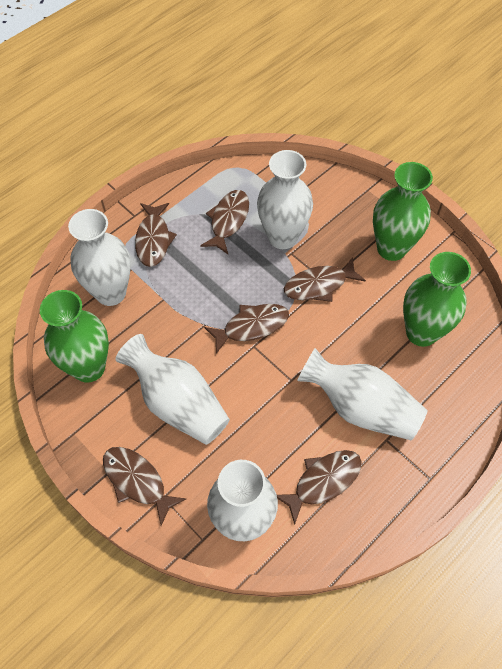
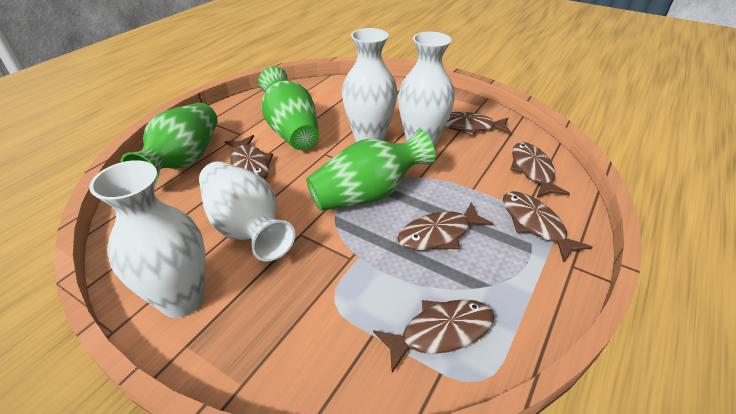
white vase: 5 -> 4

